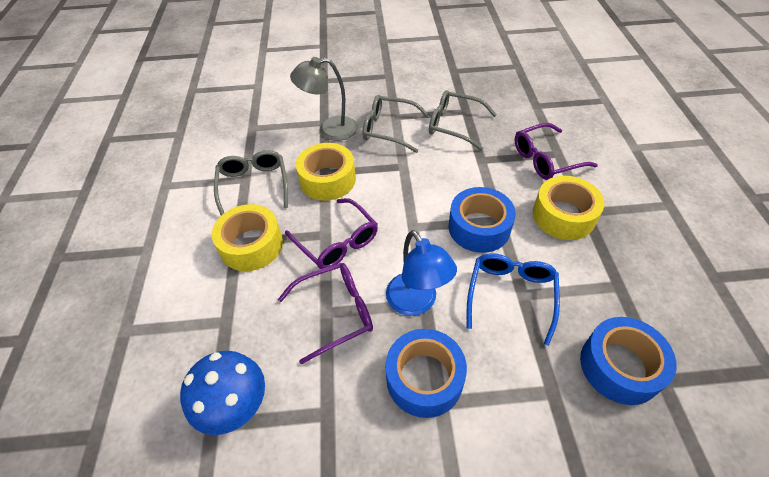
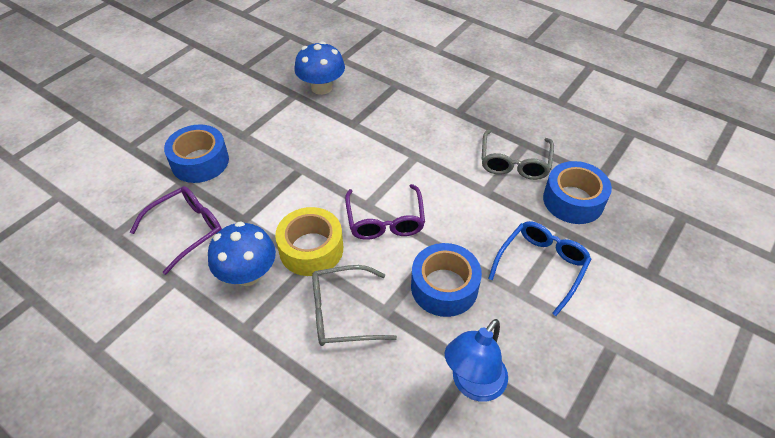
blue mushroom: 1 -> 2
grey glasses: 3 -> 2
grey lamp: 1 -> 0
purple glasses: 3 -> 2
yellow tape: 3 -> 1

